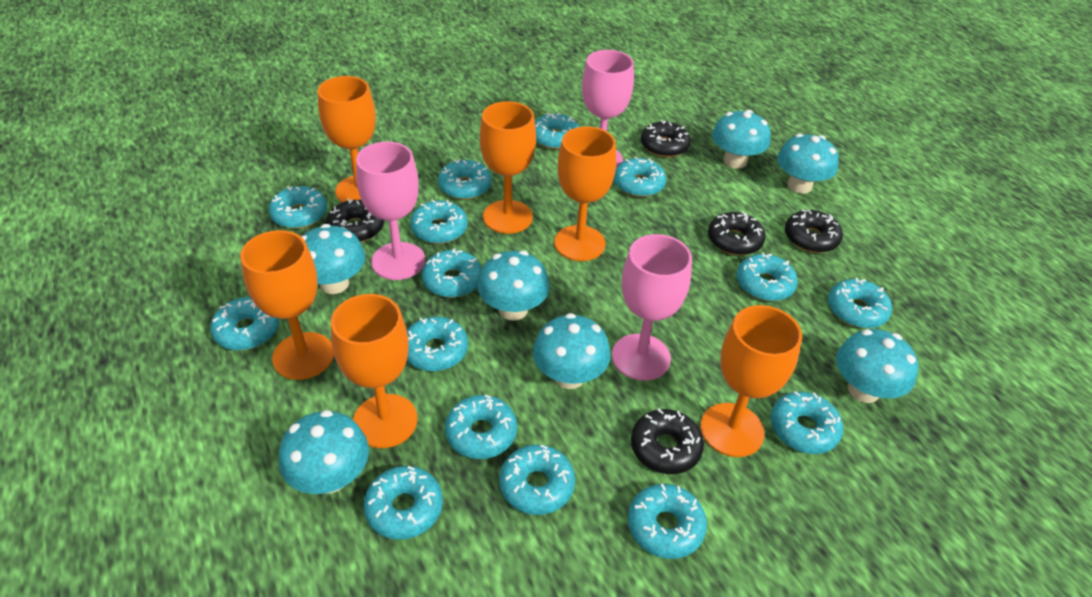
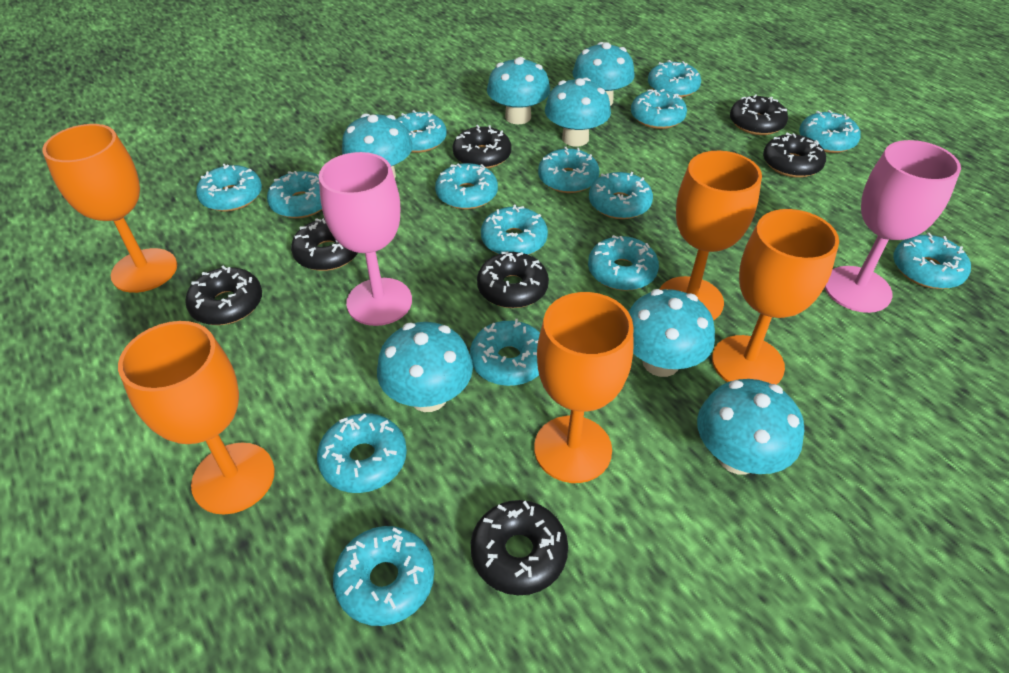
black donut: 5 -> 7
orange goblet: 6 -> 5
pink goblet: 3 -> 2

